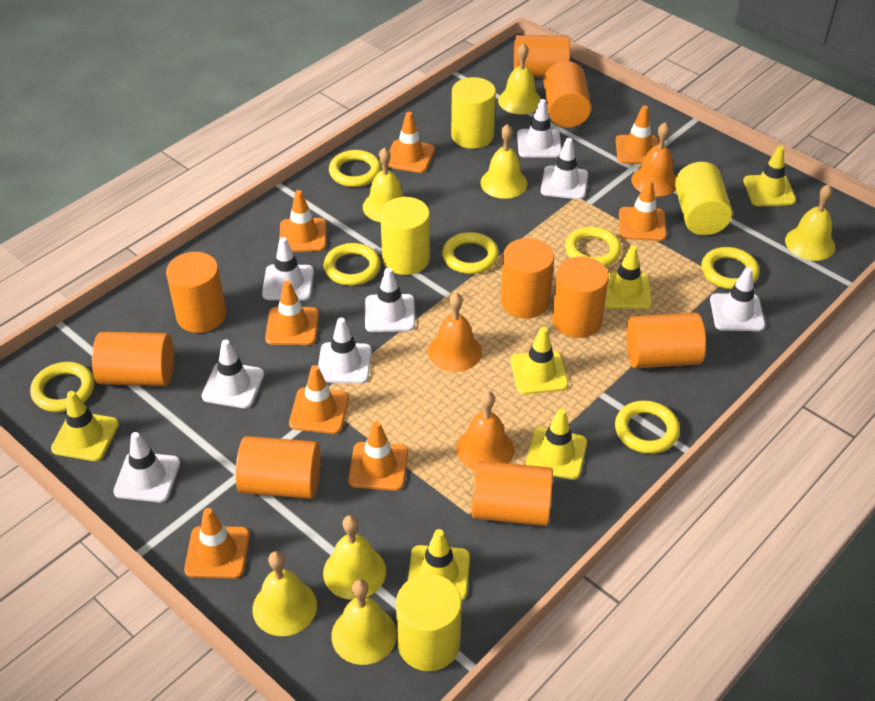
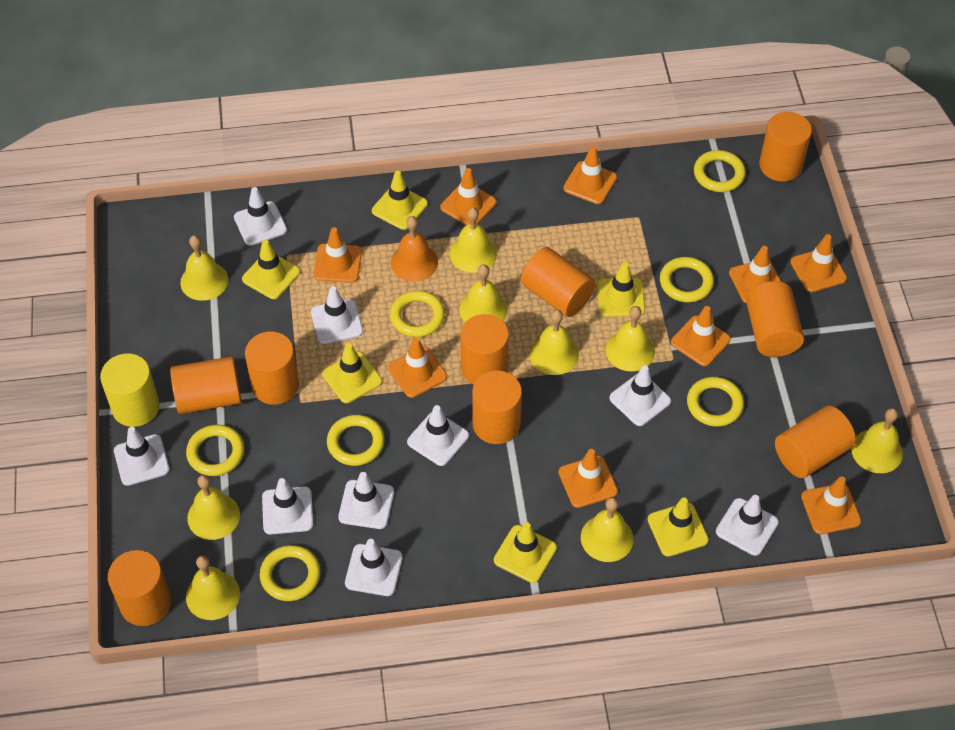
orange bell: 3 -> 1
orange traffic cone: 8 -> 9
white traffic cone: 8 -> 9
yellow bell: 7 -> 9
yellow cylinder: 4 -> 1

